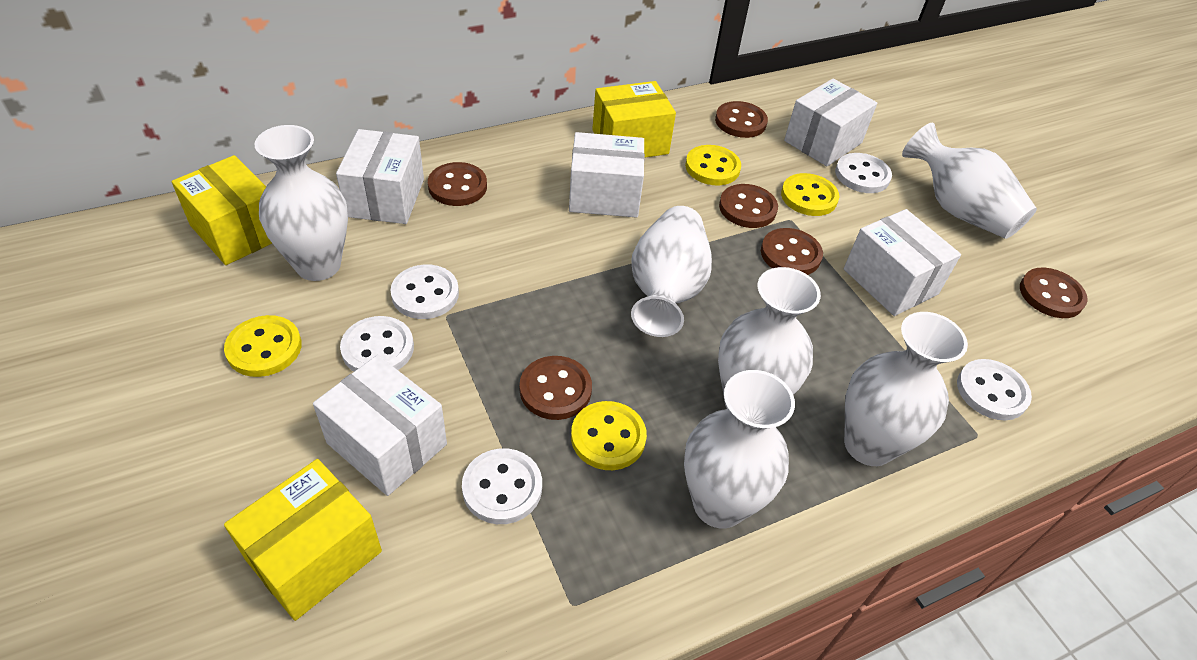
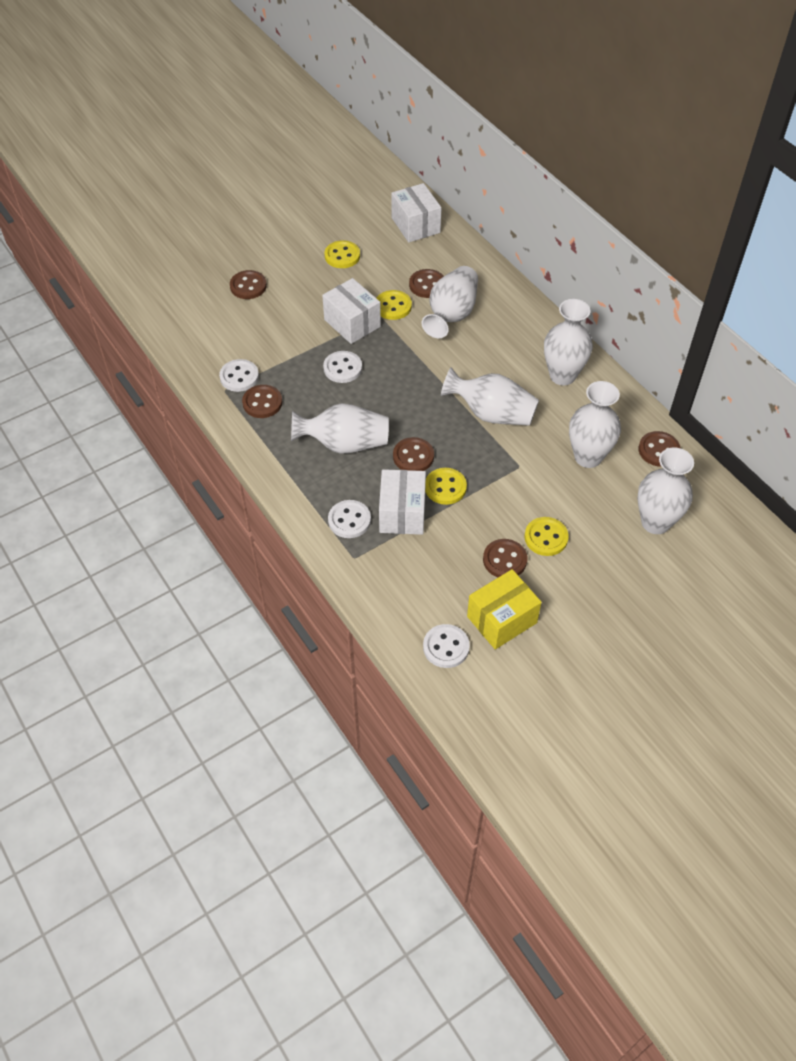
white box: 5 -> 3
white button: 5 -> 4
yellow box: 3 -> 1

